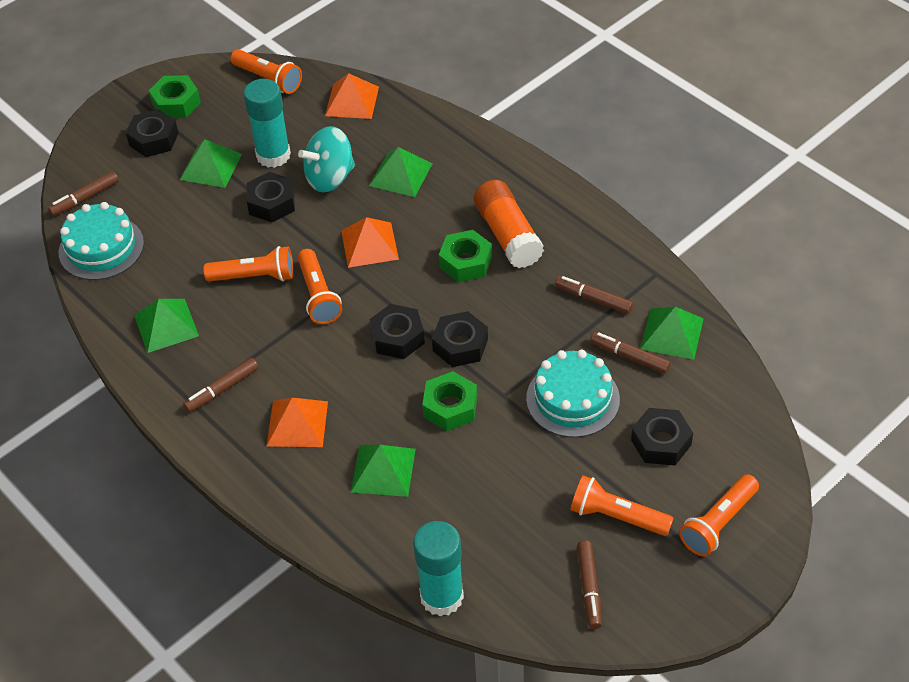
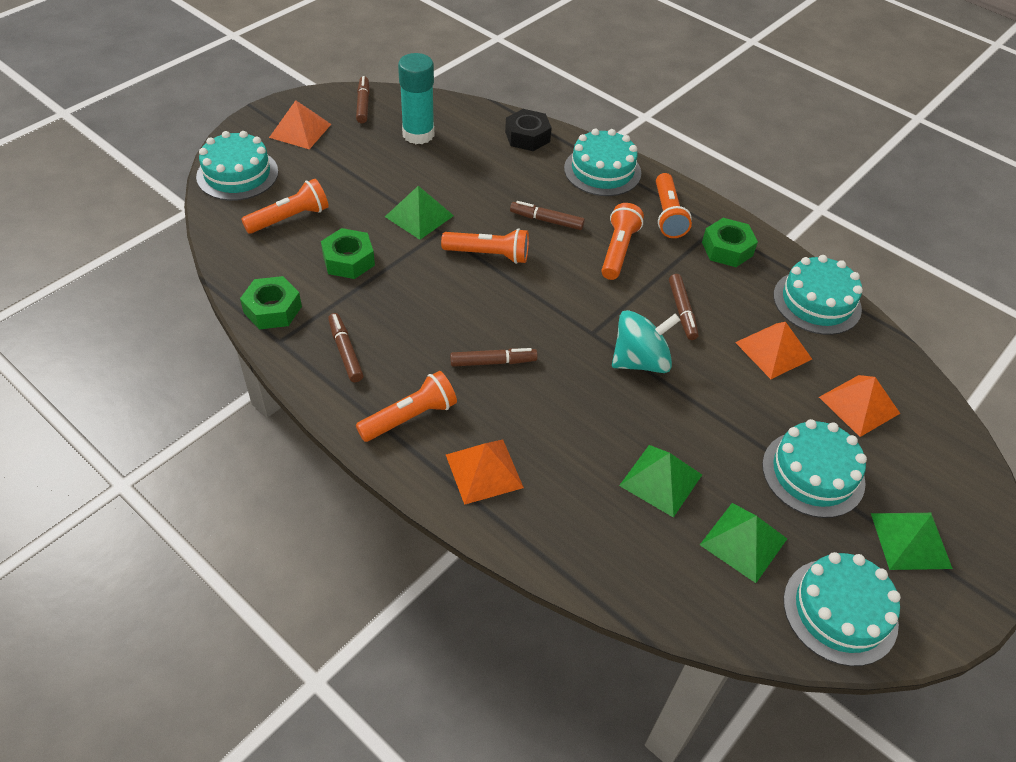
black nut: 5 -> 1
green pyramid: 5 -> 4
orange glue stick: 1 -> 0
orange pyramid: 3 -> 4
turquoise cake: 2 -> 5
turquoise glue stick: 2 -> 1

